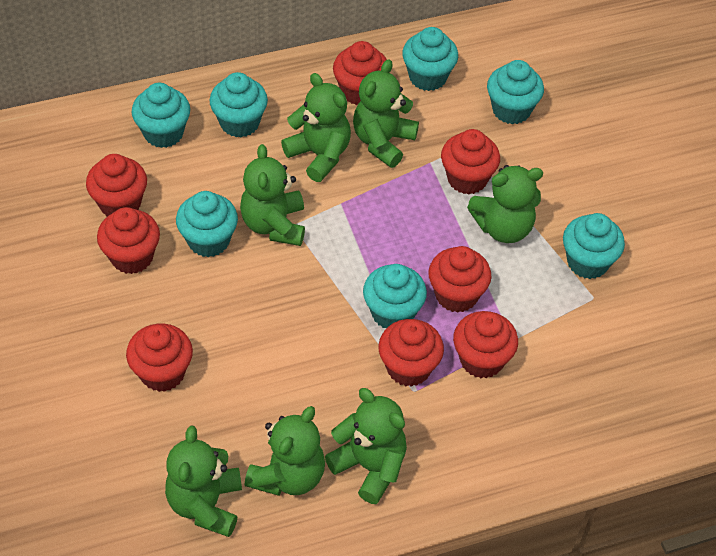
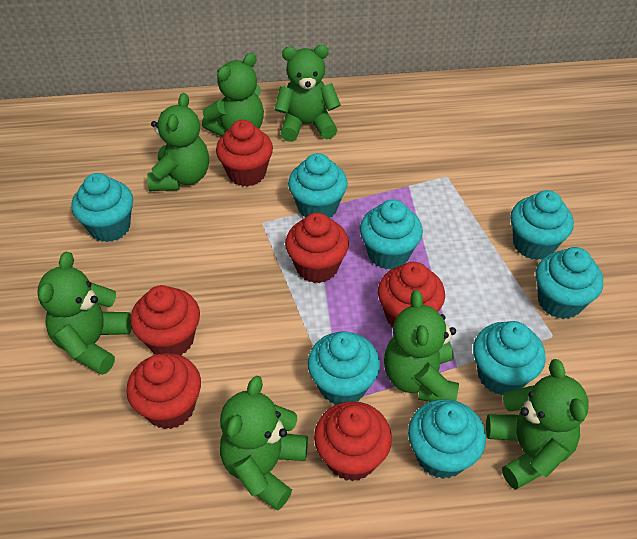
red cupcake: 8 -> 6
turquoise cupcake: 7 -> 8

